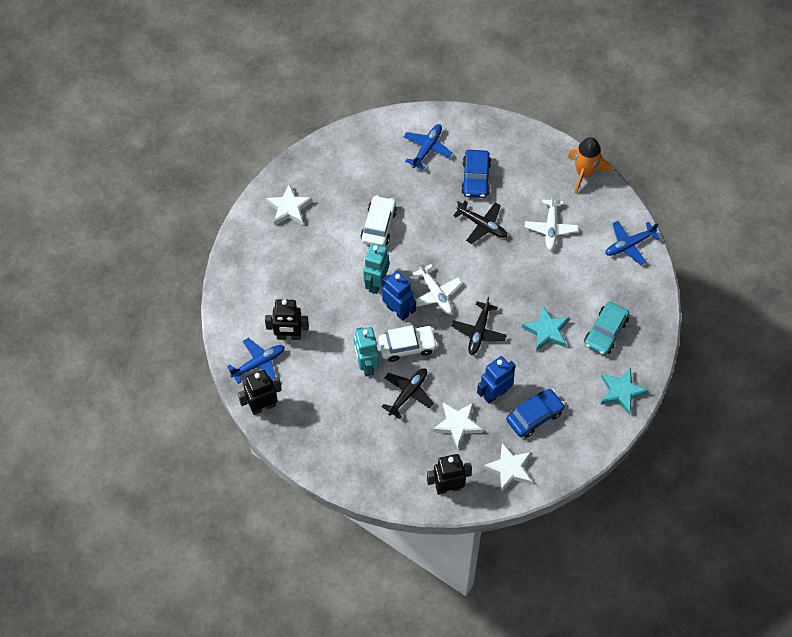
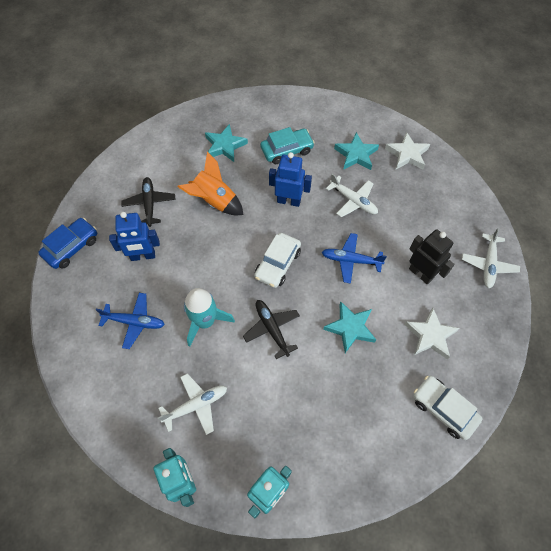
black plane: 3 -> 2
black robot: 3 -> 1
blue car: 2 -> 1
blue plane: 3 -> 2
turquoise rocket: 0 -> 1
turquoise star: 2 -> 3
white plane: 2 -> 3
white star: 3 -> 2

